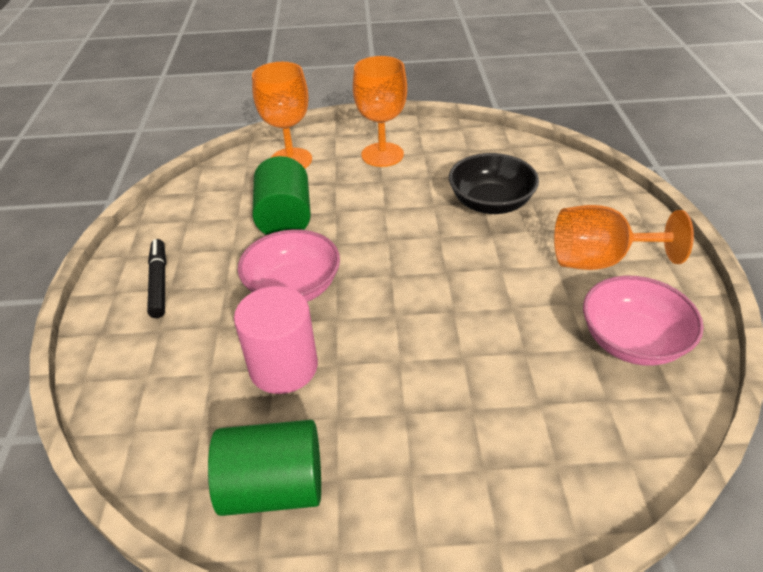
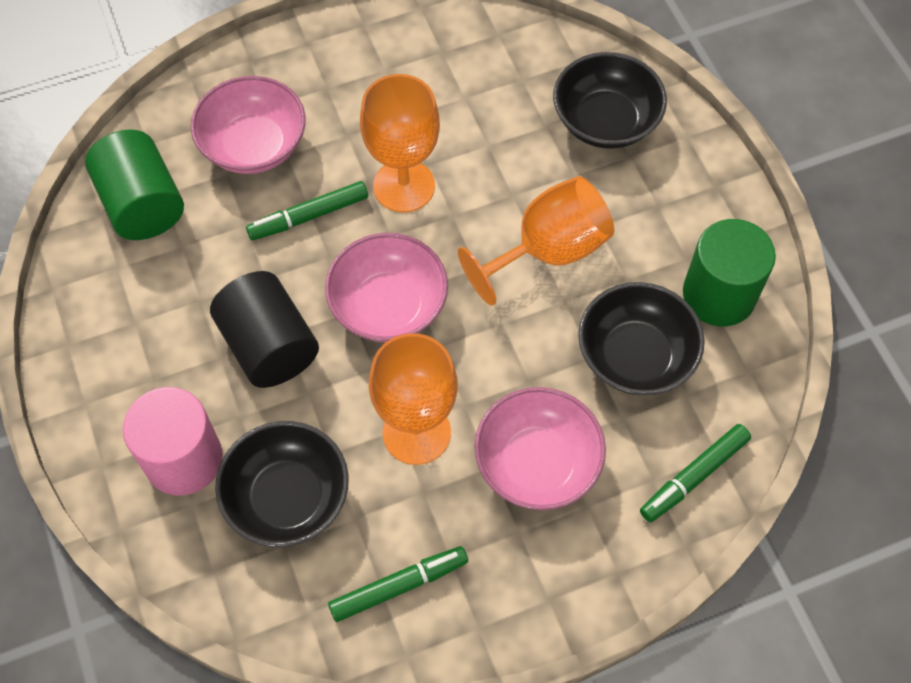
black bowl: 1 -> 3
black cylinder: 0 -> 1
black marker: 1 -> 0
green marker: 0 -> 3
pink bowl: 2 -> 3

